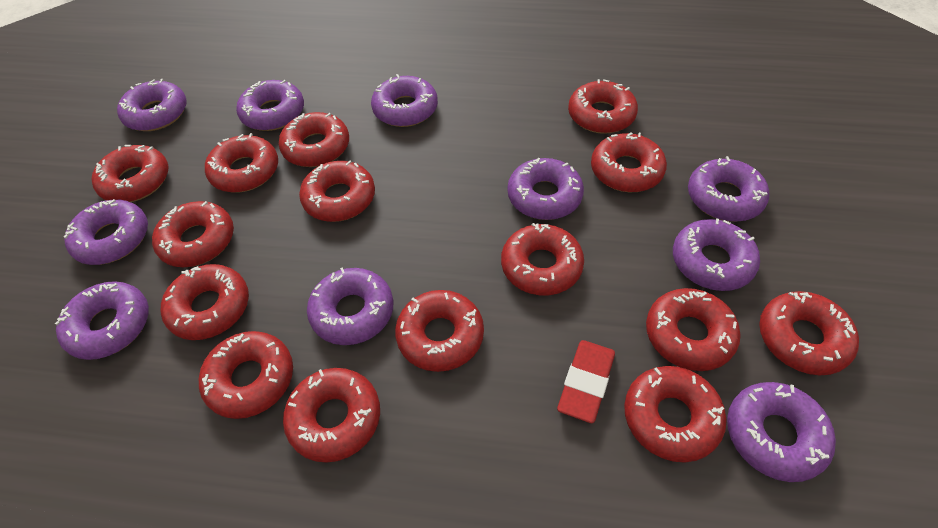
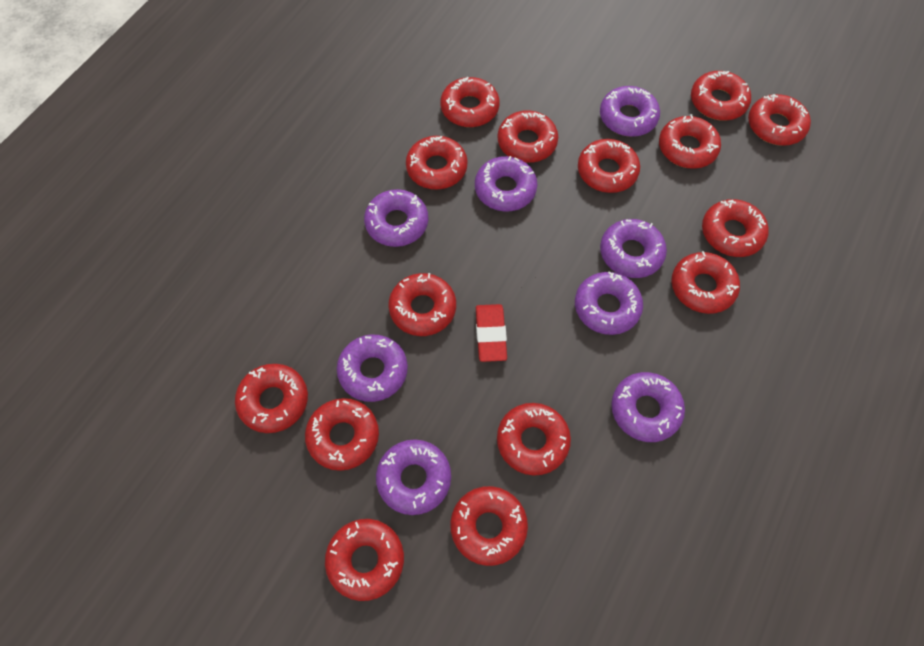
purple donut: 10 -> 8

